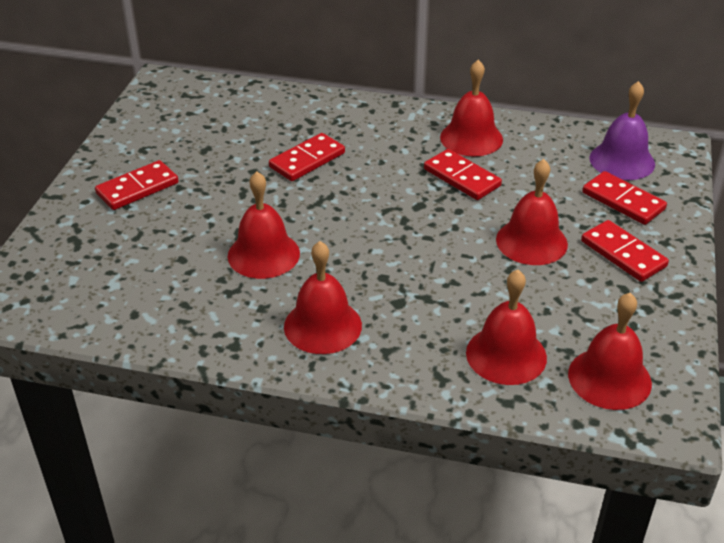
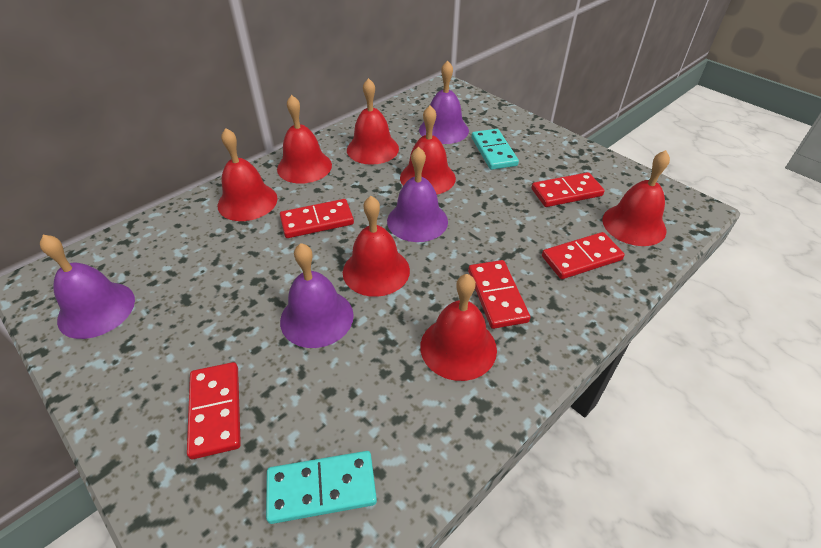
purple bell: 1 -> 4
red bell: 6 -> 7
turquoise domino: 0 -> 2

